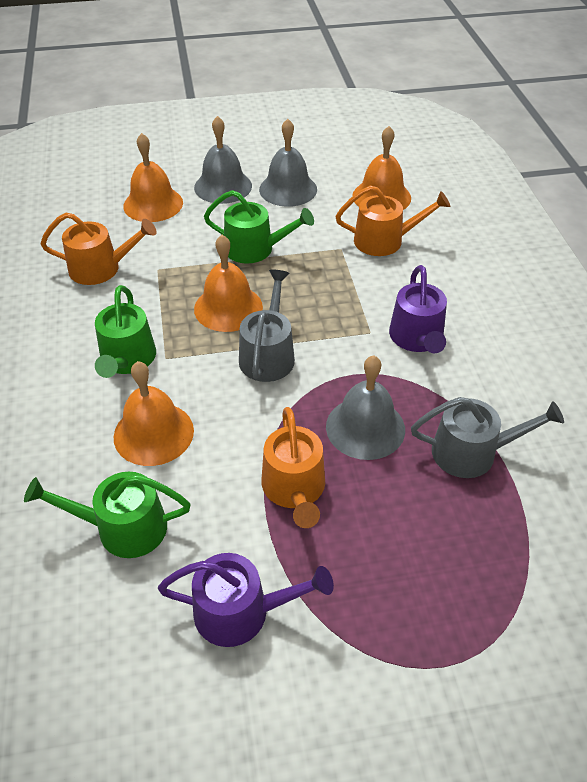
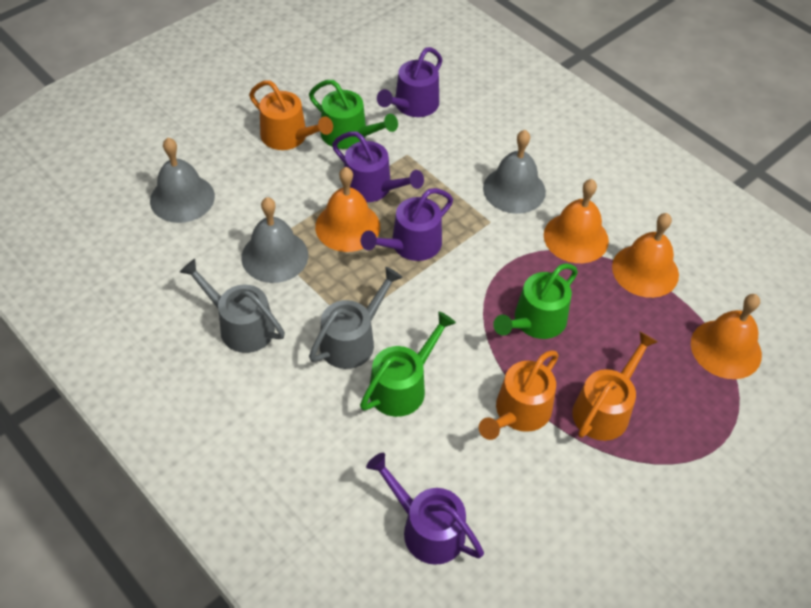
purple watering can: 2 -> 4

